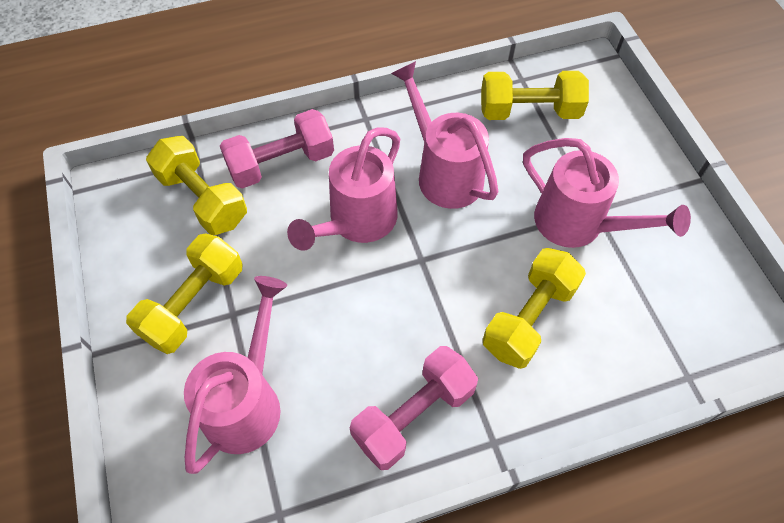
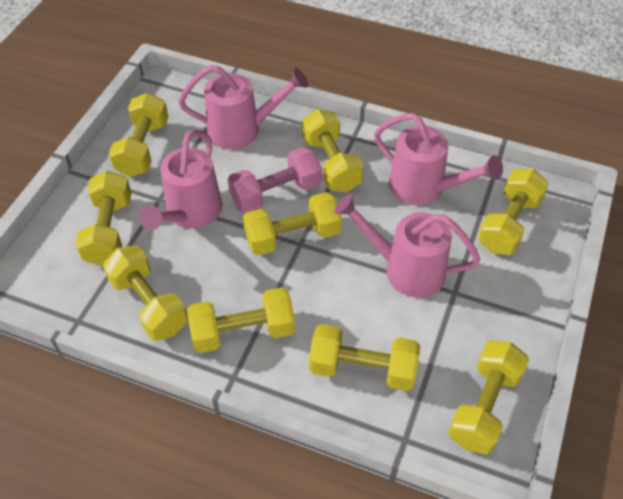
pink dumbbell: 2 -> 1
yellow dumbbell: 4 -> 9

